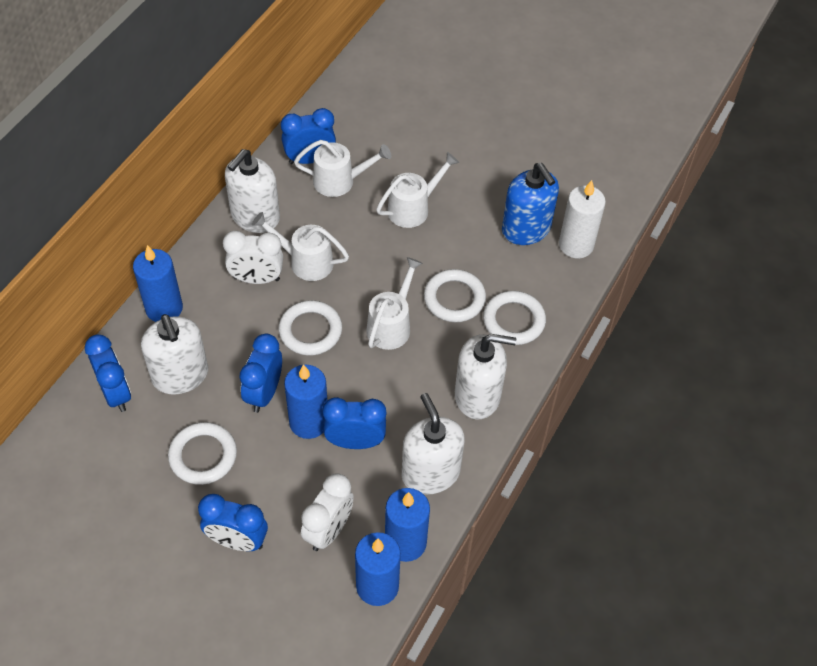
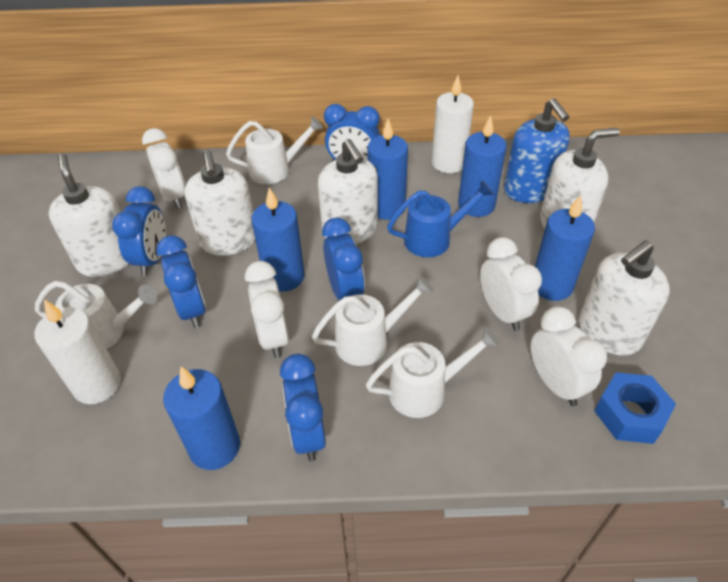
blue candle: 4 -> 5
blue nut: 0 -> 1
blue watering can: 0 -> 1
white candle: 1 -> 2
white clock: 2 -> 4
white ring: 4 -> 0
white soap dispenser: 4 -> 5

